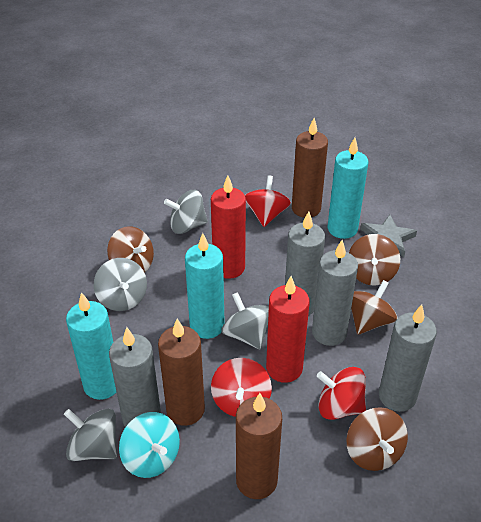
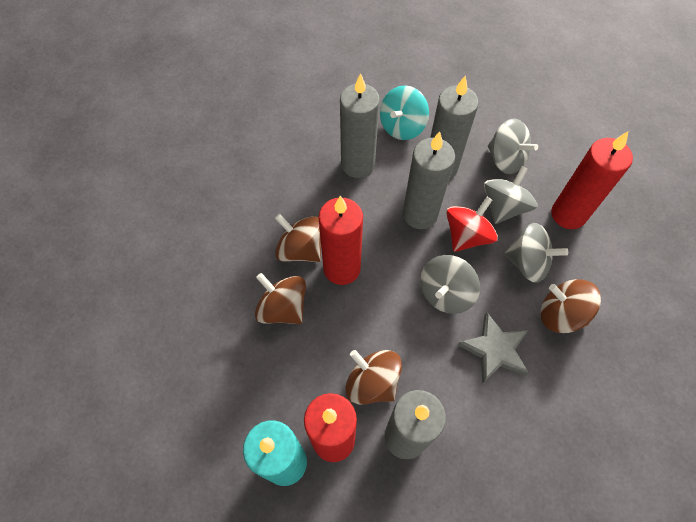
brown candle: 3 -> 0
red candle: 2 -> 3
red spinning top: 3 -> 1
turquoise candle: 3 -> 1

